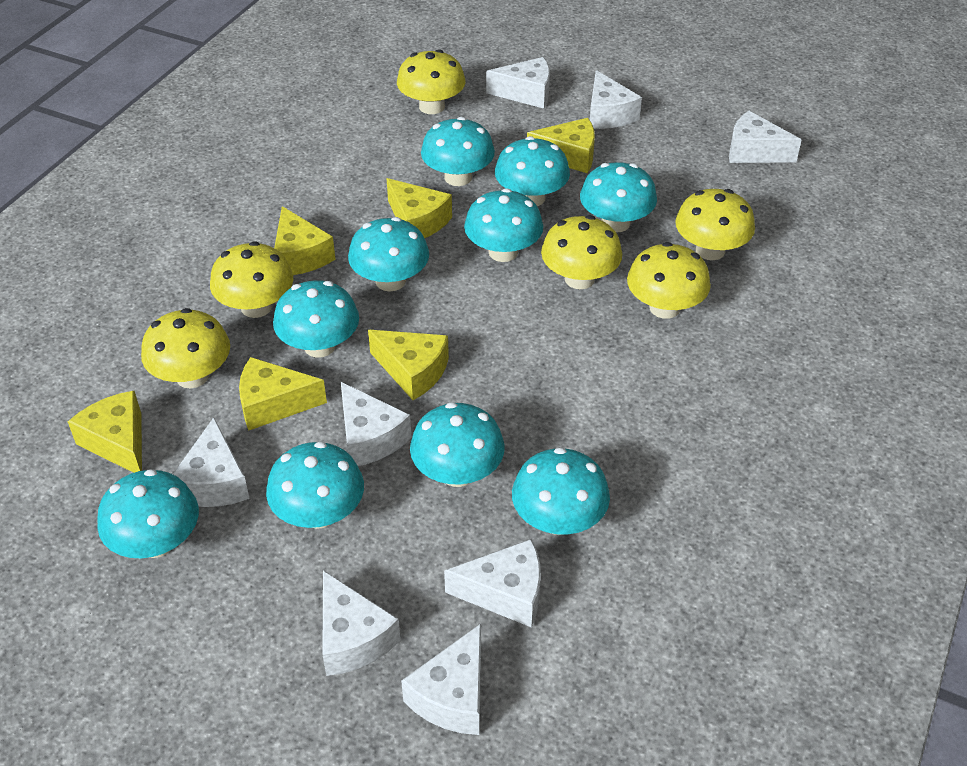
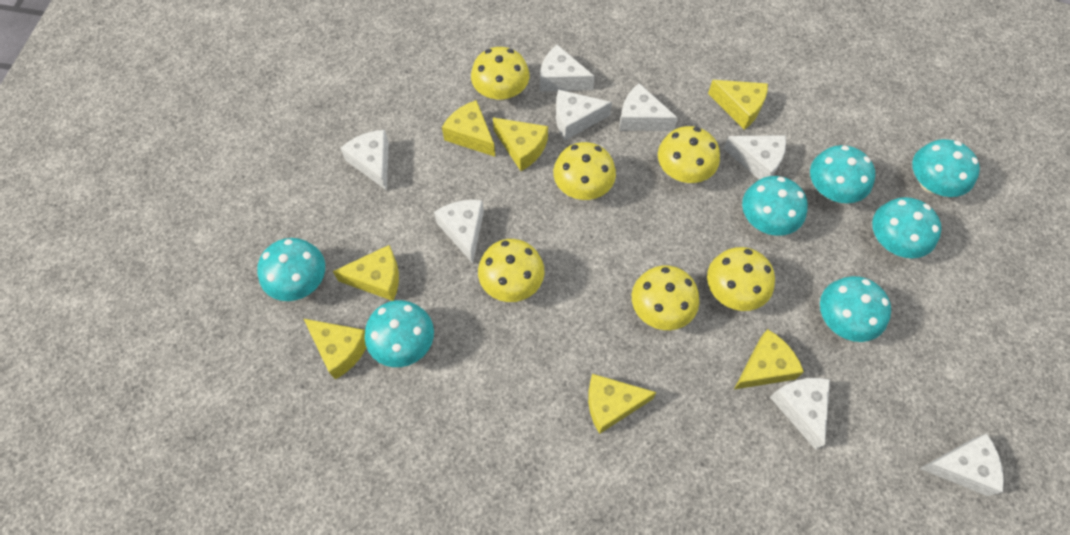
turquoise mushroom: 10 -> 7
yellow cheese: 6 -> 7

